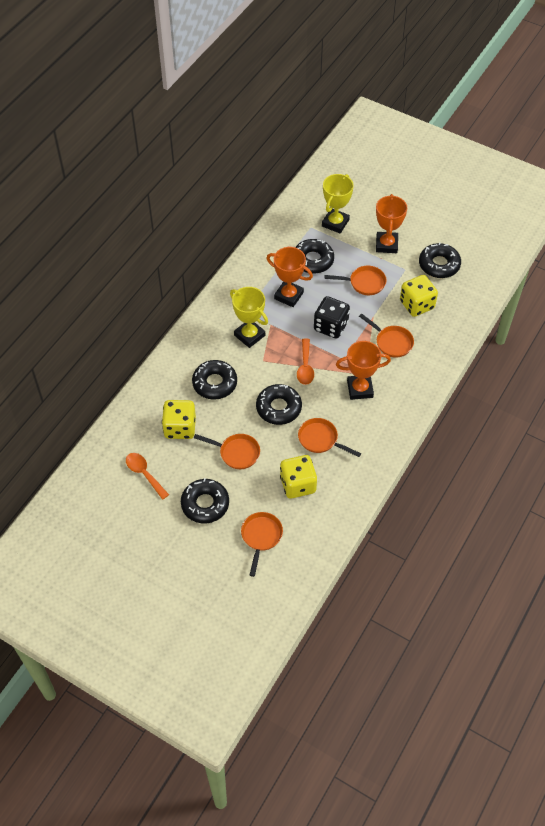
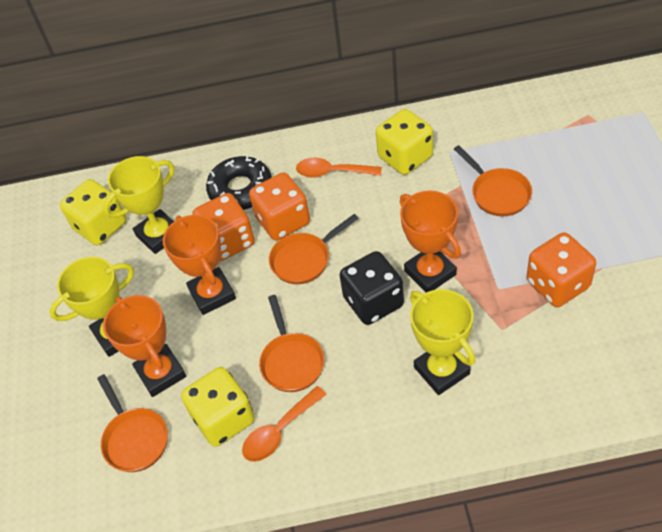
black donut: 5 -> 1
orange dice: 0 -> 3
orange pan: 5 -> 4
yellow trophy: 2 -> 3

